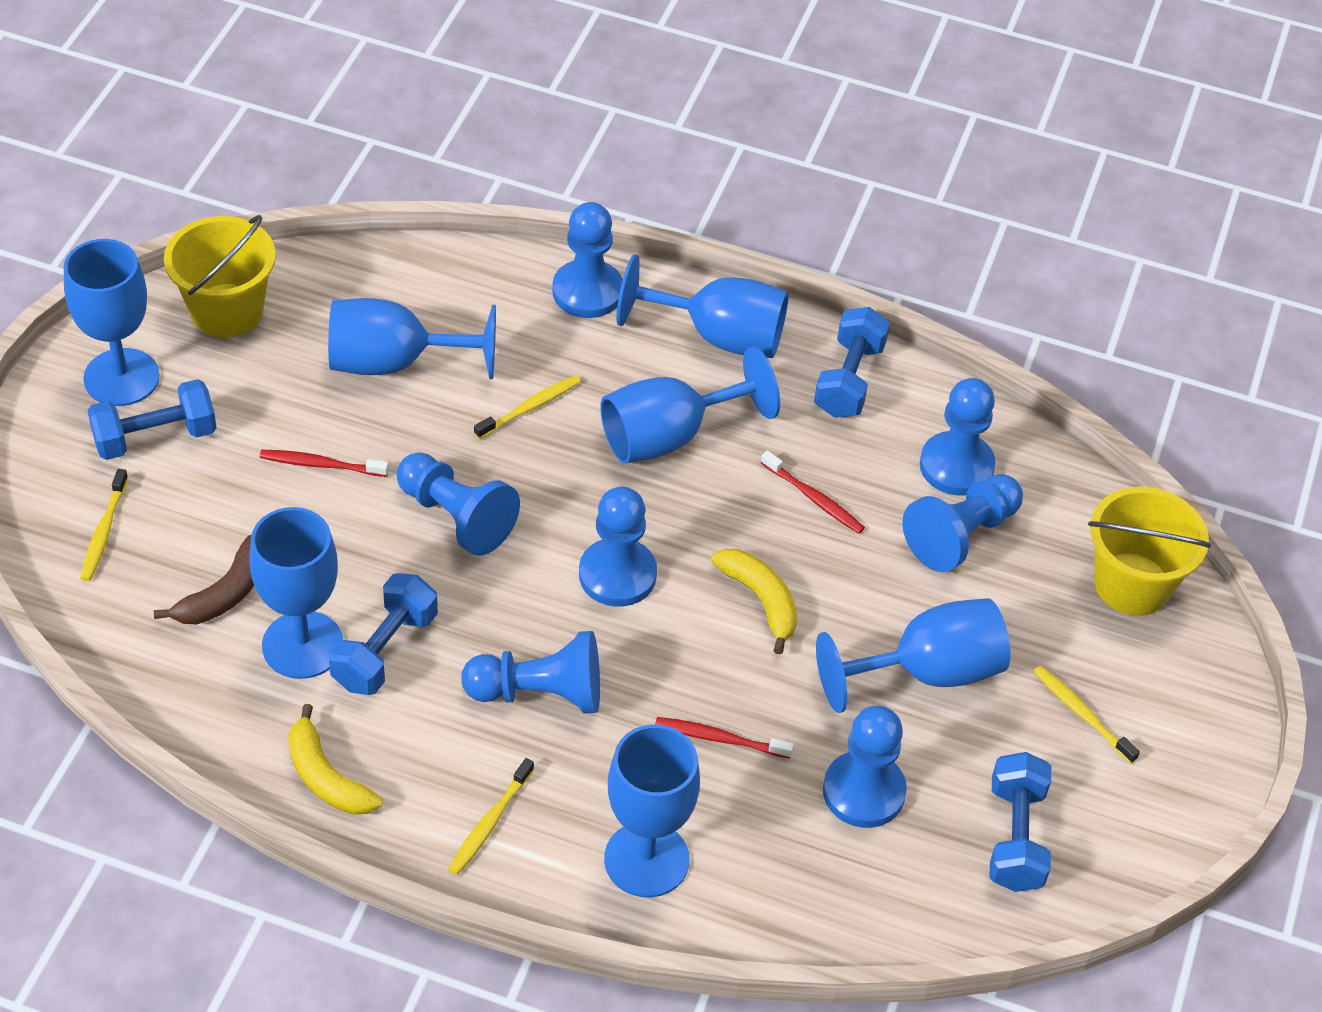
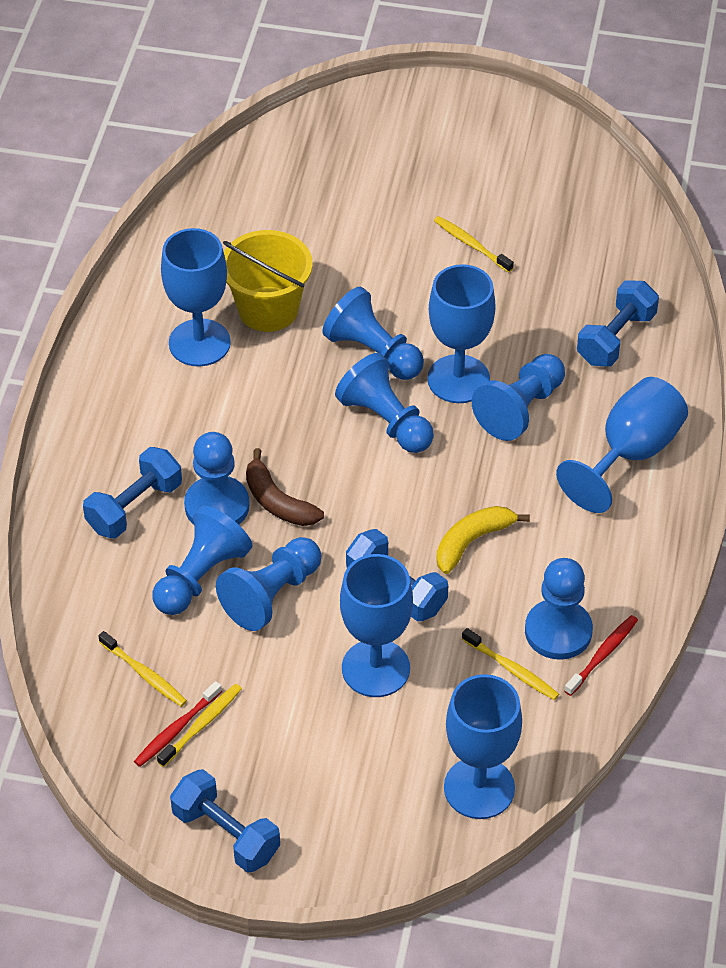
blue goblet: 7 -> 5
red toothbrush: 3 -> 2
yellow banana: 2 -> 1
yellow bucket: 2 -> 1

